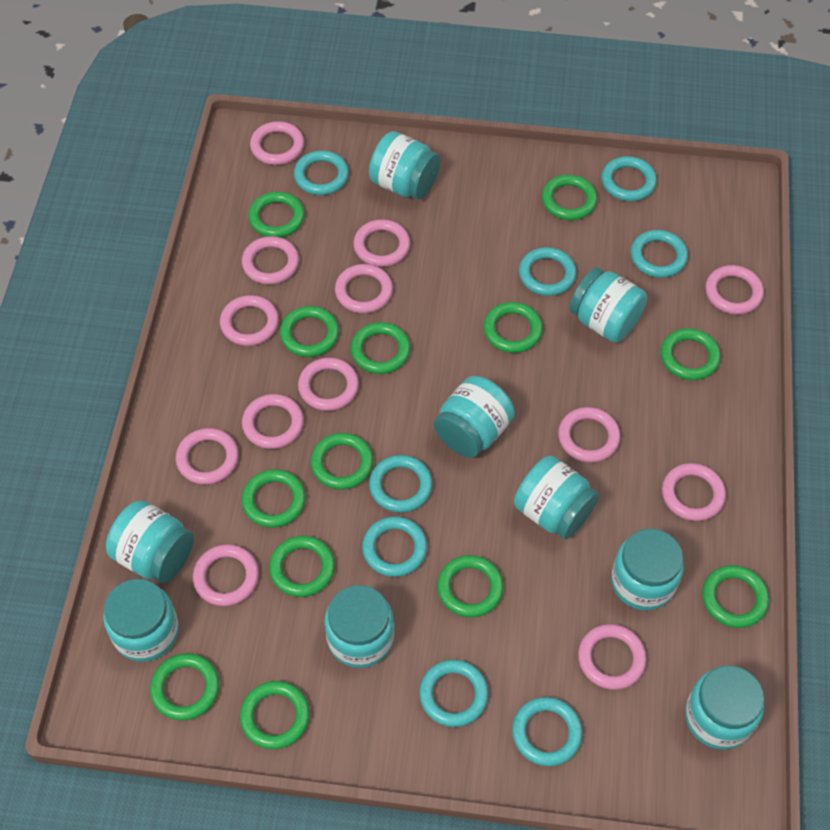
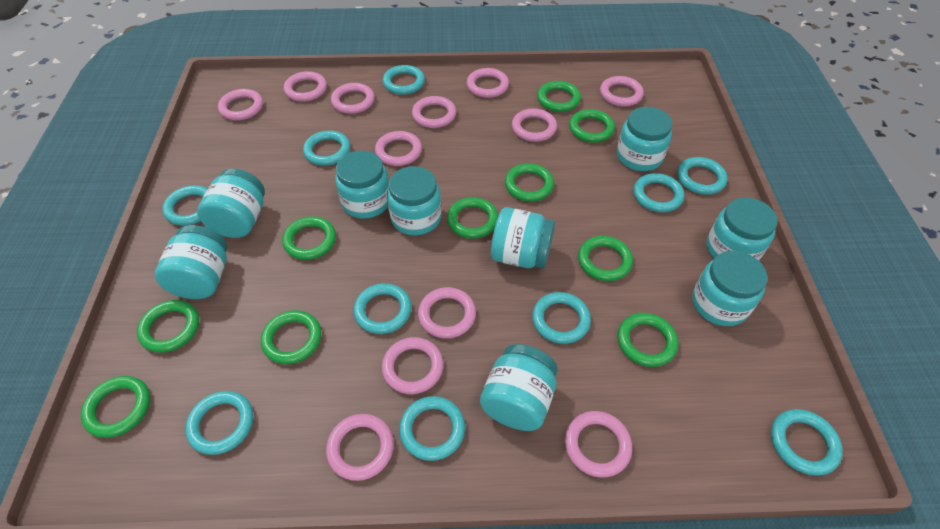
green ring: 13 -> 10
pink ring: 13 -> 12
turquoise ring: 8 -> 10

